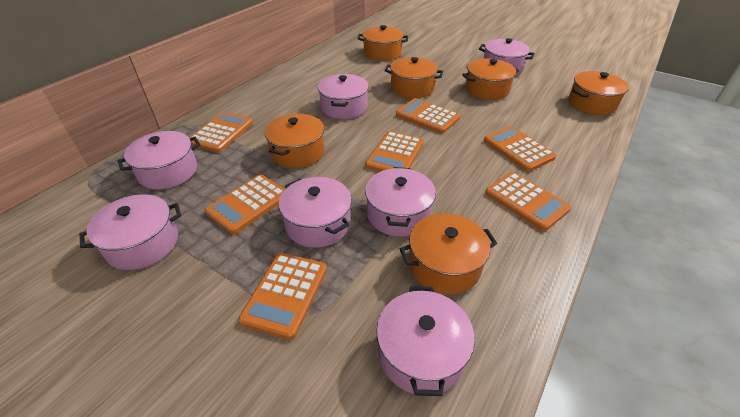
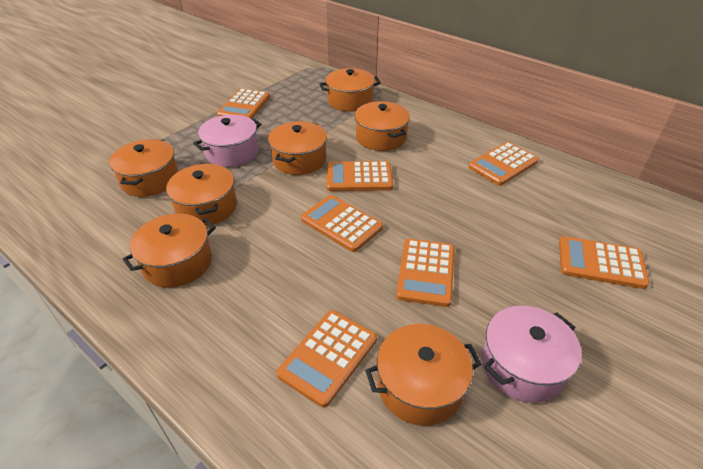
orange pot: 6 -> 7
pink pot: 7 -> 2

